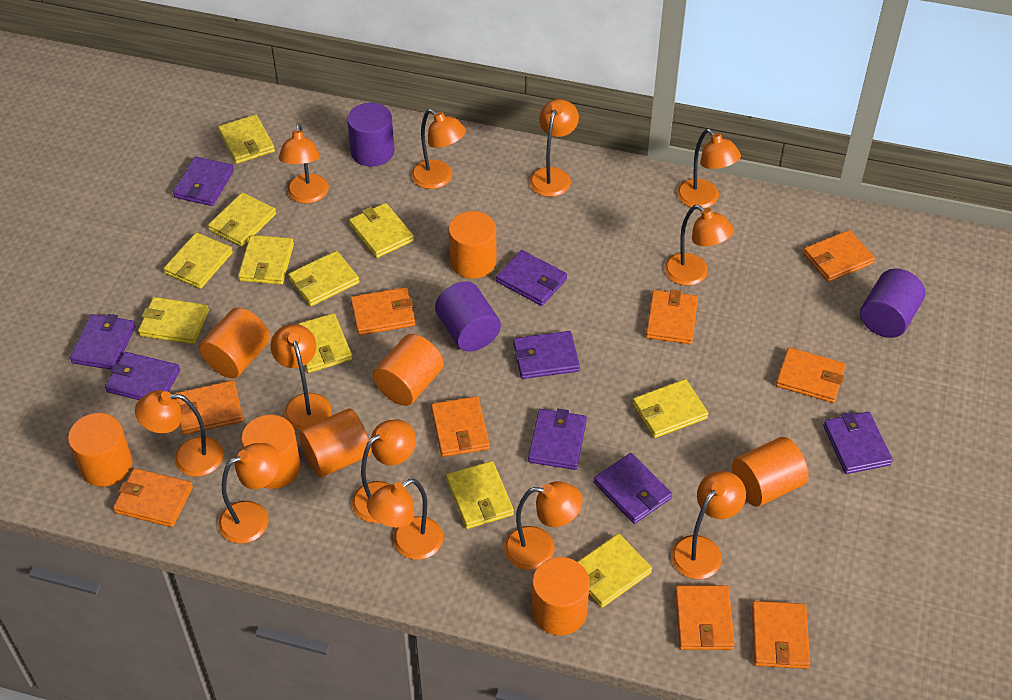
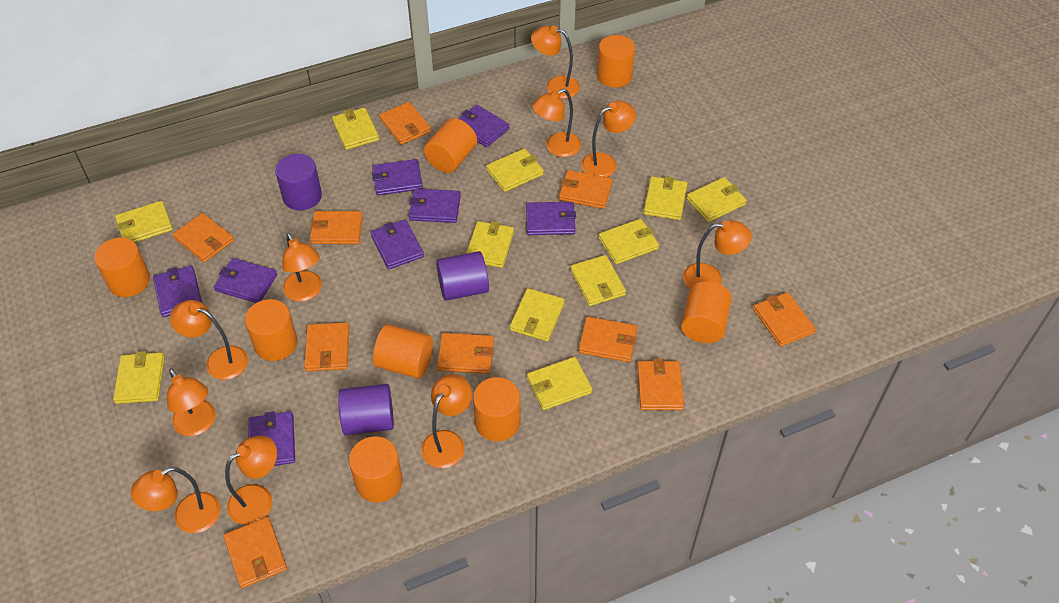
orange lamp: 12 -> 10
orange wallet: 9 -> 10

